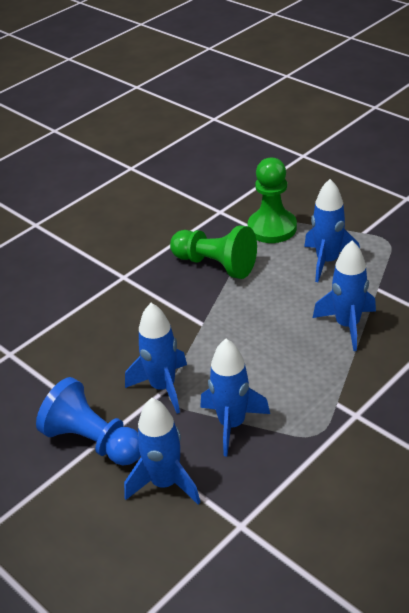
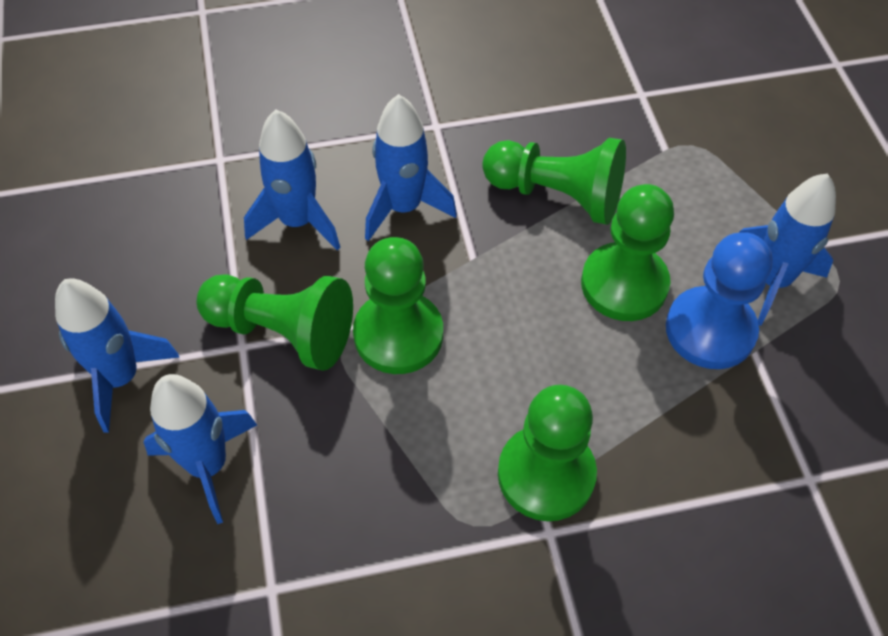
green pawn: 2 -> 5

